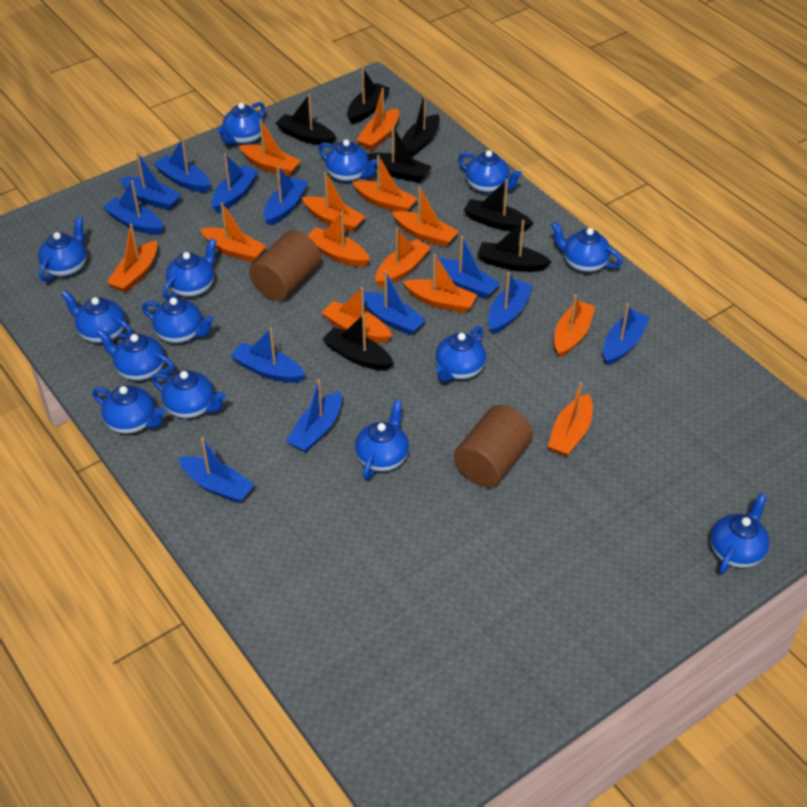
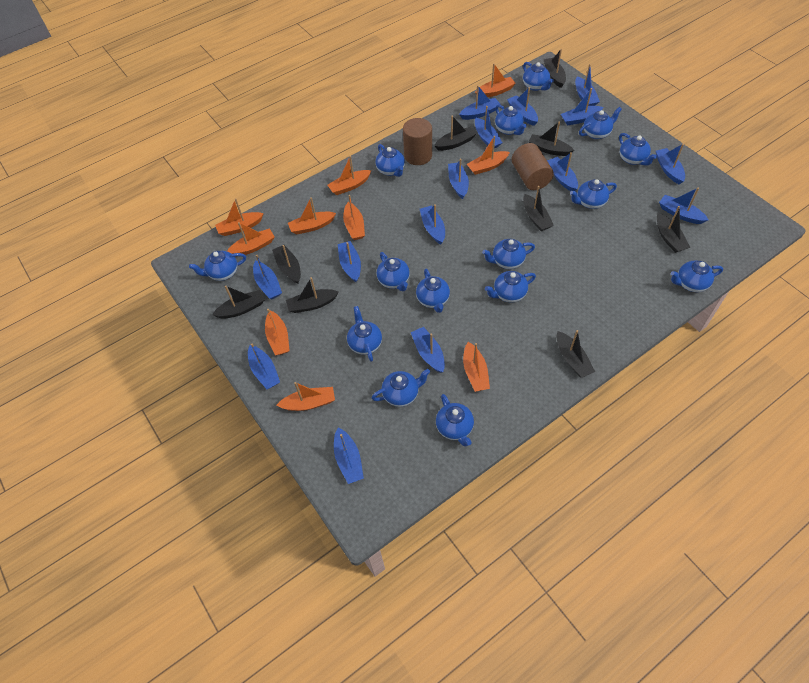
black boat: 7 -> 9
blue boat: 12 -> 15
blue teapot: 14 -> 15
orange boat: 13 -> 10

